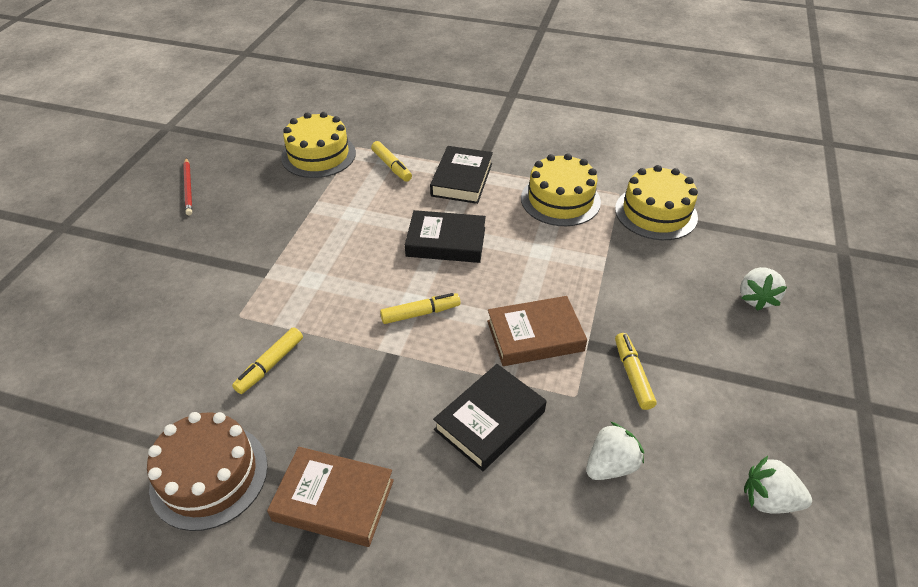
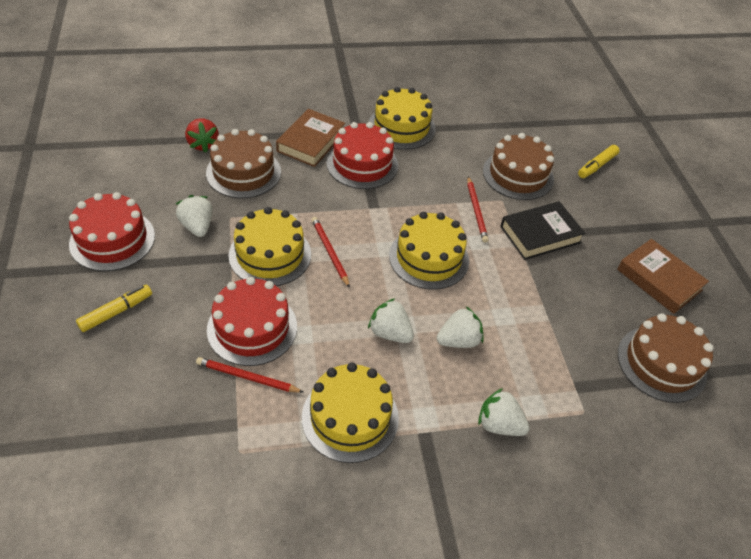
black book: 3 -> 1
brown cake: 1 -> 3
red cake: 0 -> 3
red pencil: 1 -> 3
red strawberry: 0 -> 1
white strawberry: 3 -> 4
yellow cake: 3 -> 4
yellow marker: 4 -> 2

